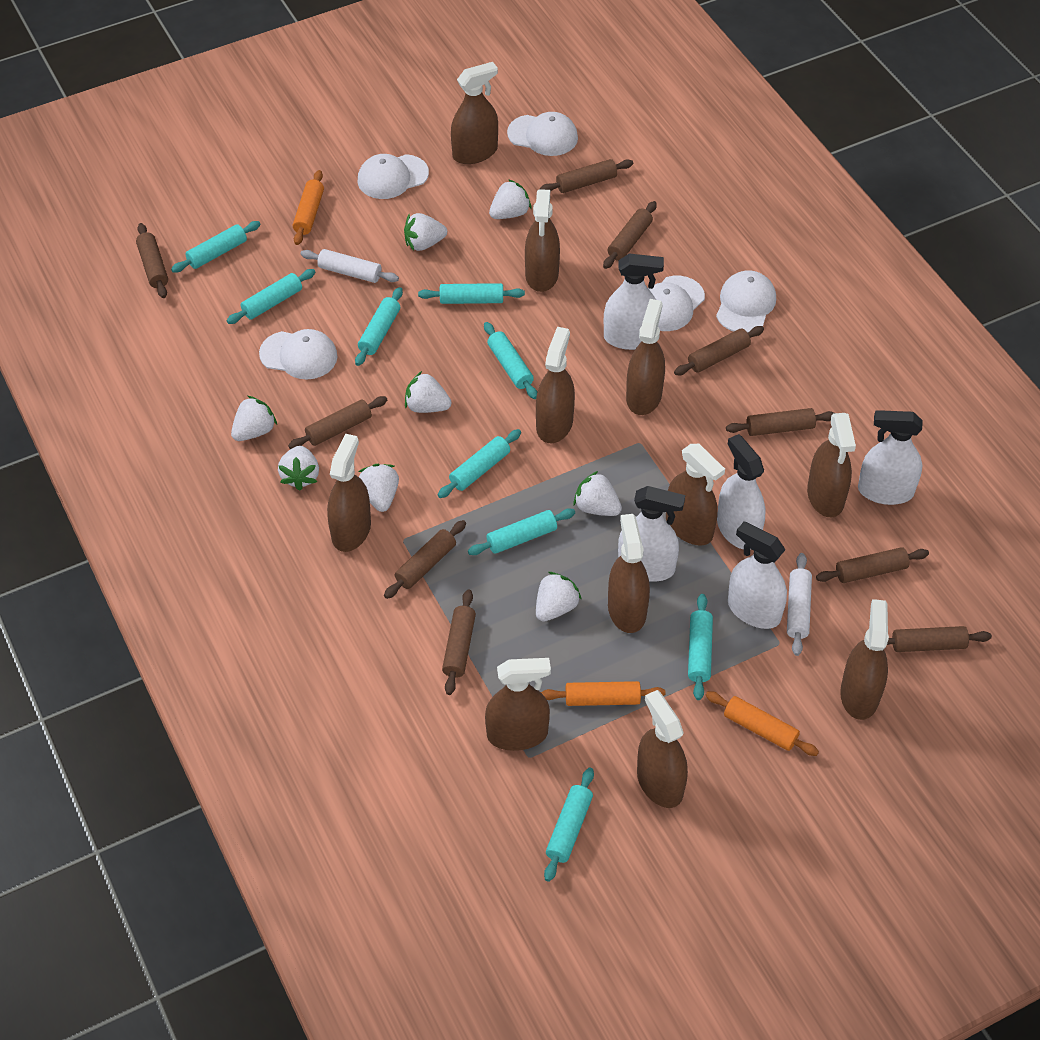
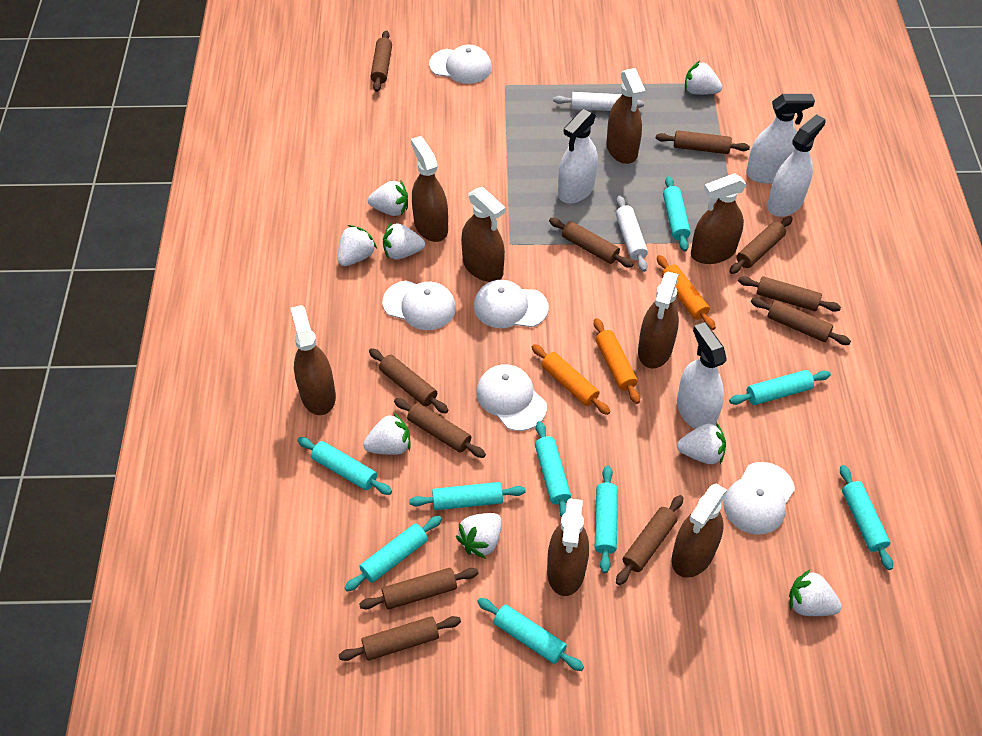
brown rolling pin: 10 -> 11
brown spray bottle: 11 -> 8
white spray bottle: 5 -> 4

